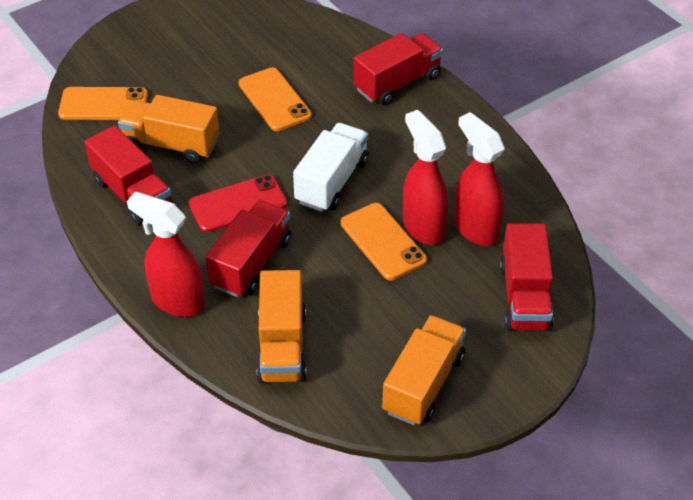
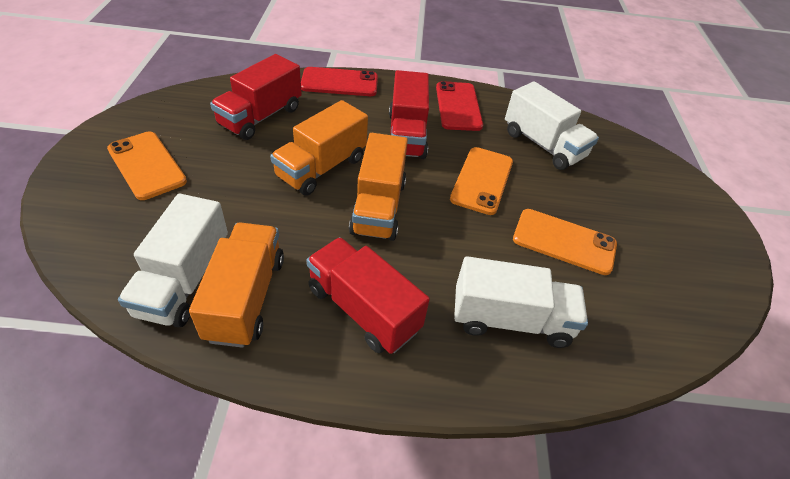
red phone: 1 -> 2
red spray bottle: 3 -> 0
red truck: 4 -> 3
white truck: 1 -> 3

